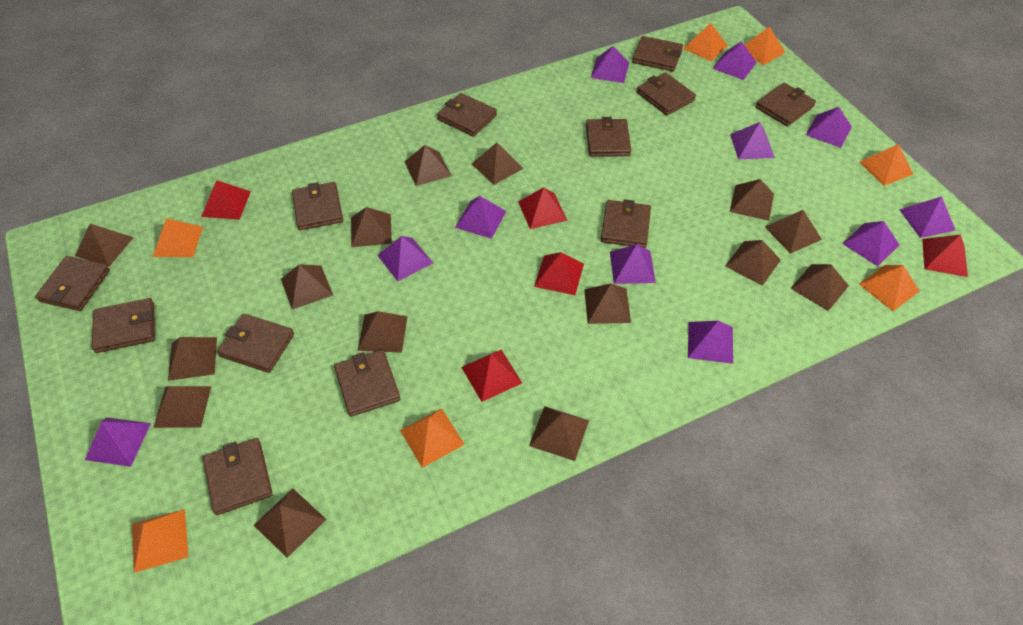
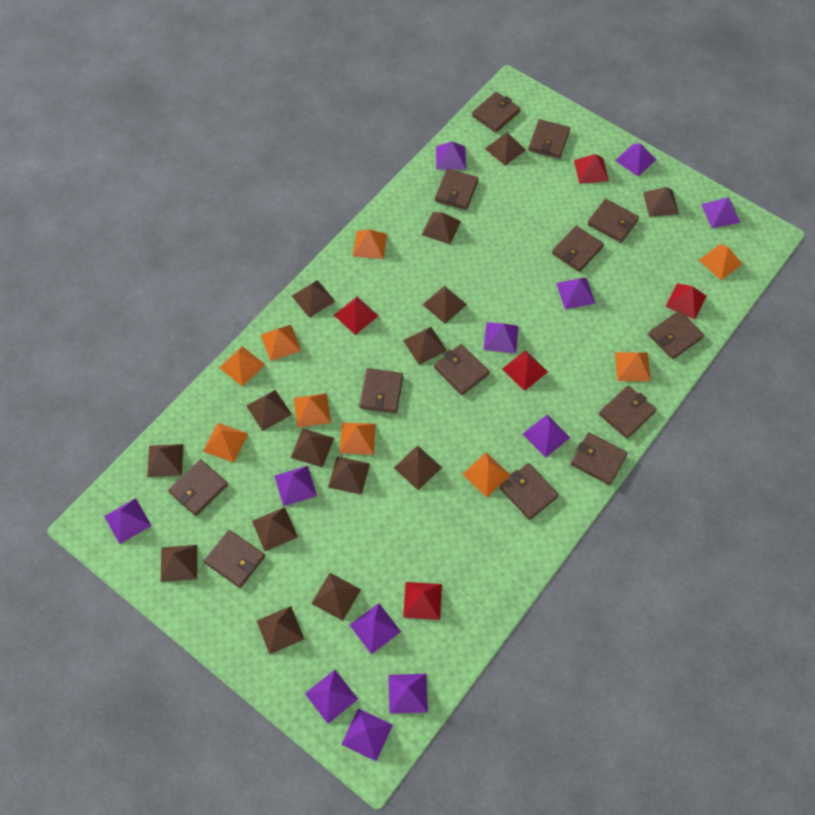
brown wallet: 12 -> 13
orange pyramid: 7 -> 9
purple pyramid: 11 -> 12

